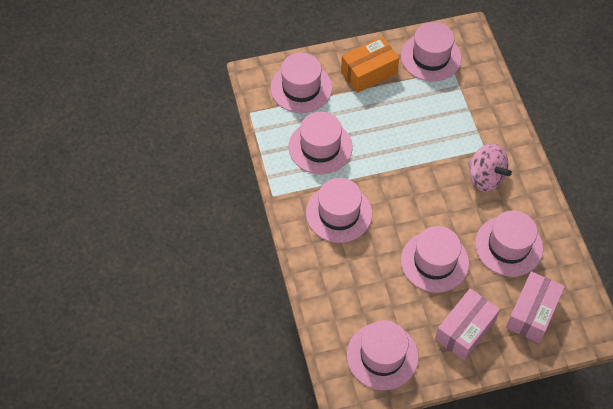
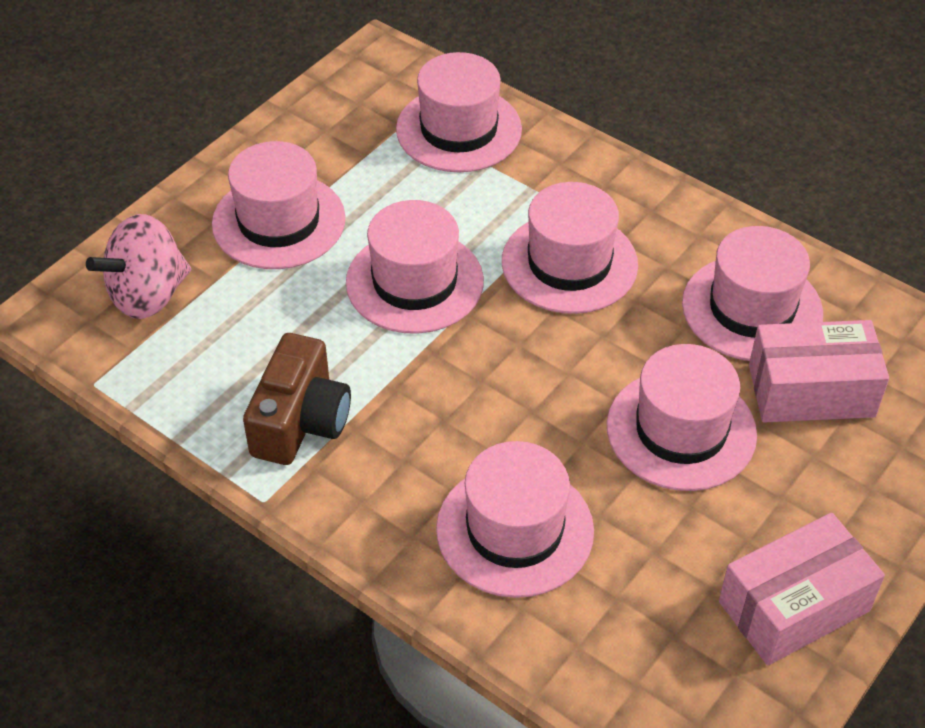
brown camera: 0 -> 1
orange box: 1 -> 0

